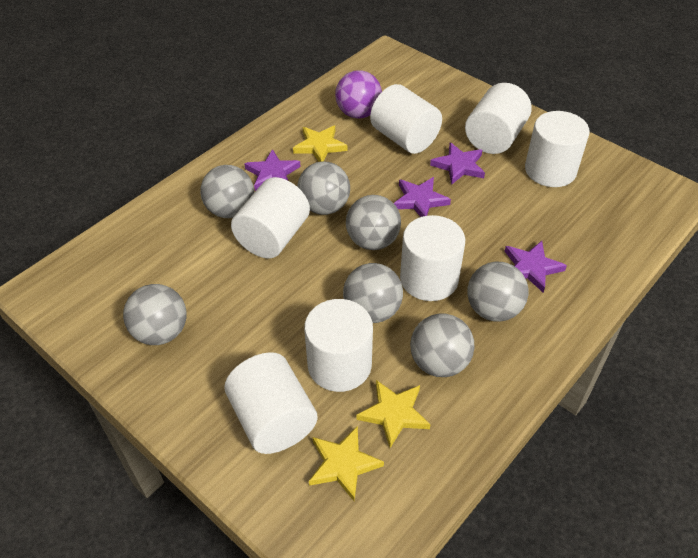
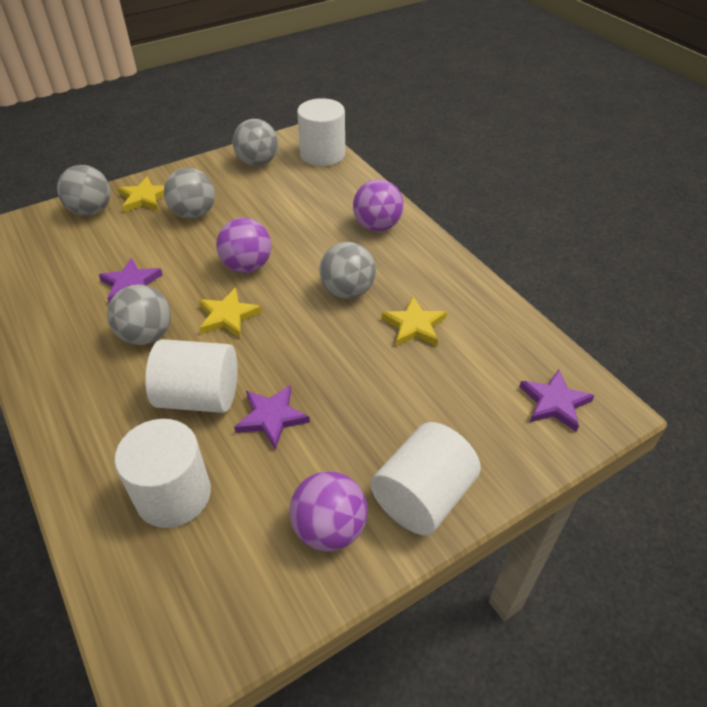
grey ball: 7 -> 5
purple ball: 1 -> 3
purple star: 4 -> 3
white cylinder: 7 -> 4

